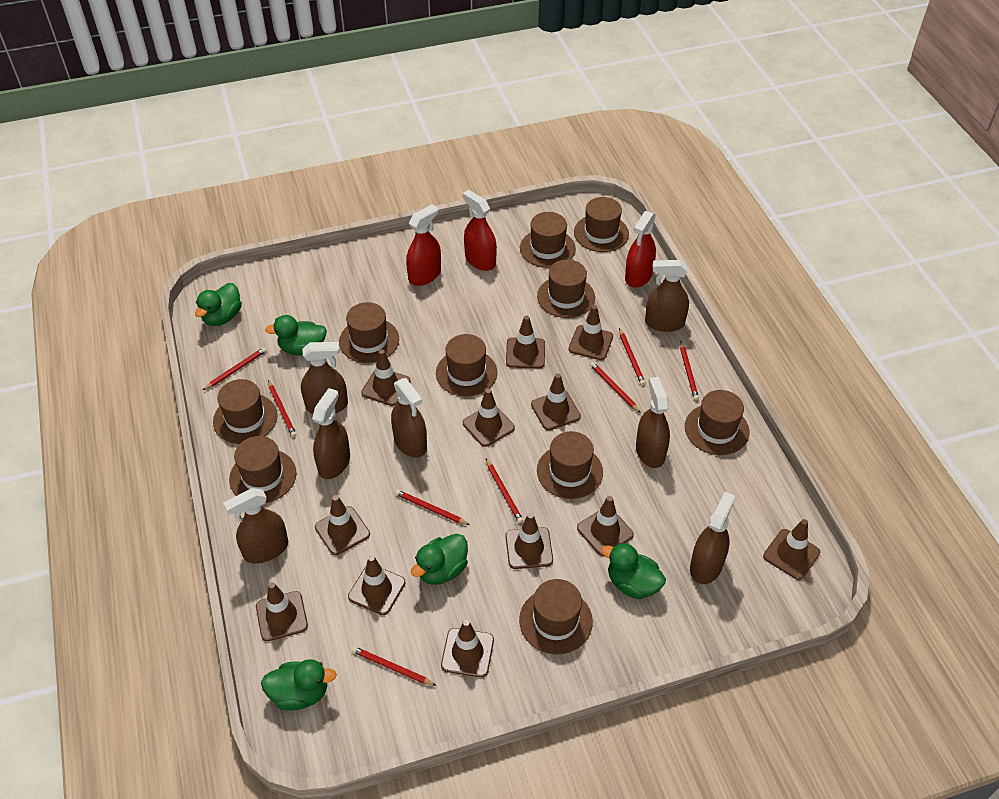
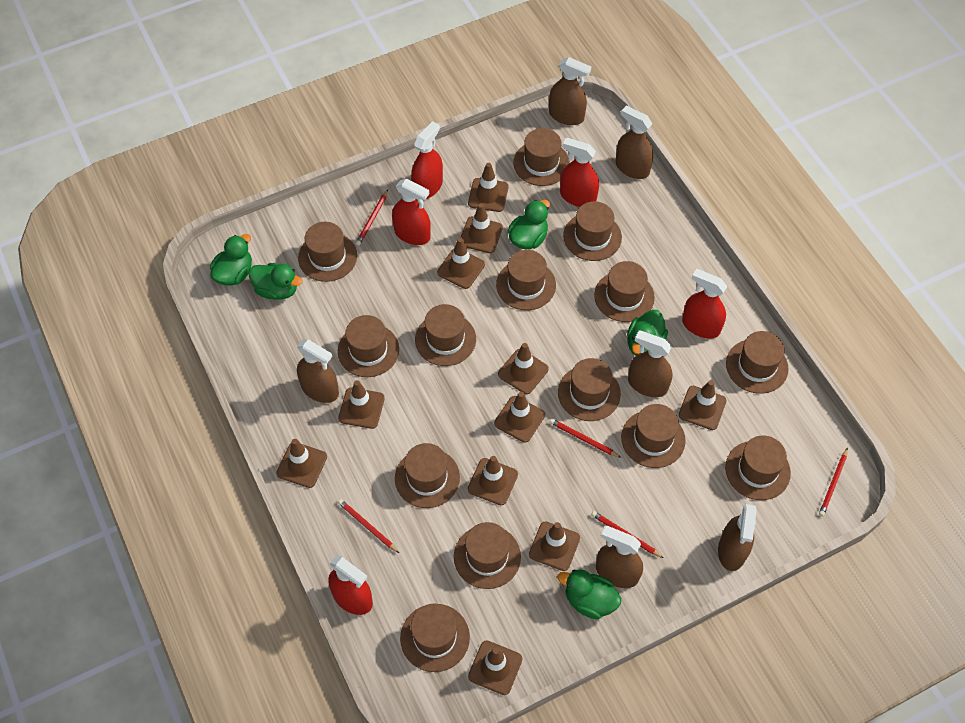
brown hat: 10 -> 14
brown spray bottle: 7 -> 6
brown traffic cone: 12 -> 11
red pencil: 8 -> 5
red spray bottle: 3 -> 5

